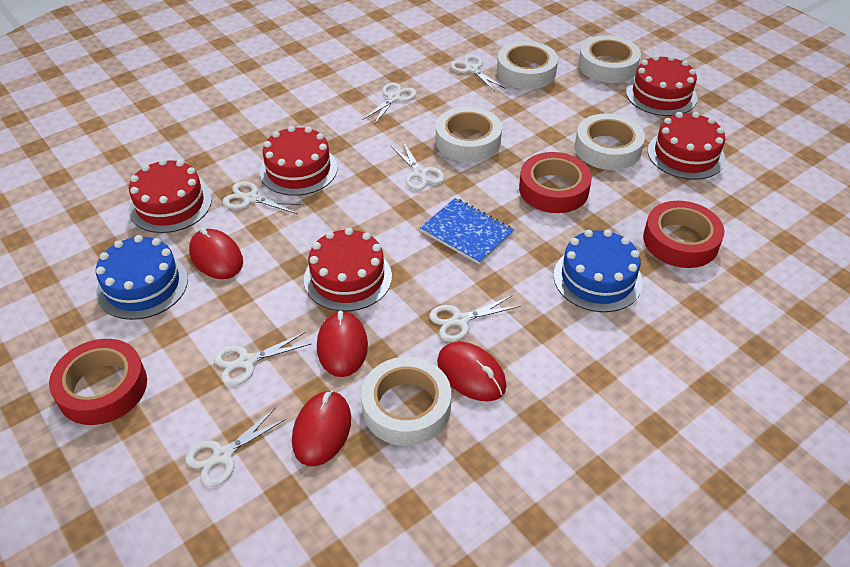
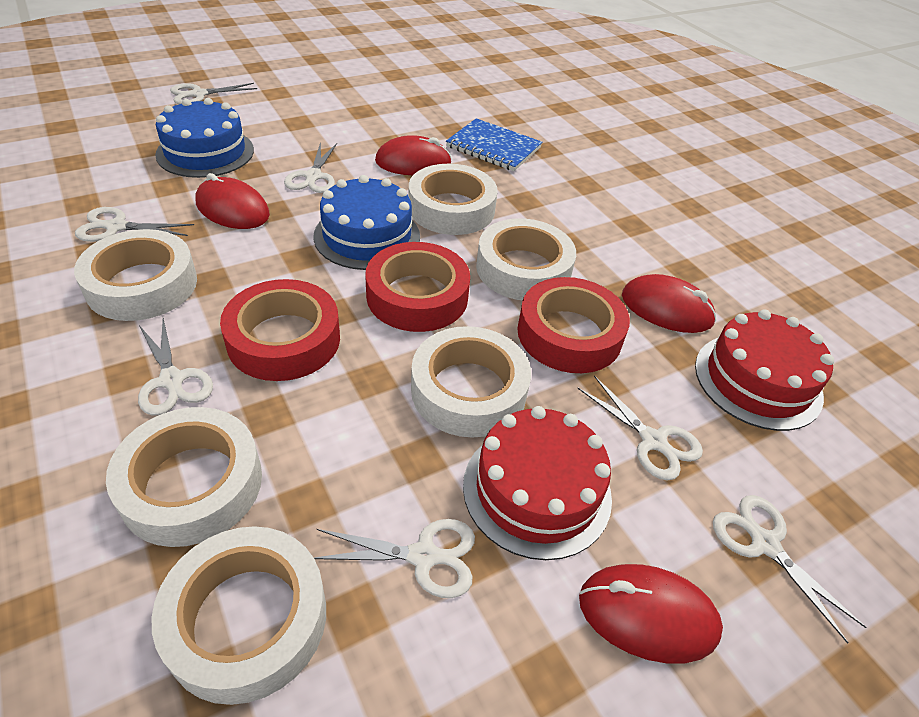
red cake: 5 -> 2
white tape: 5 -> 6

